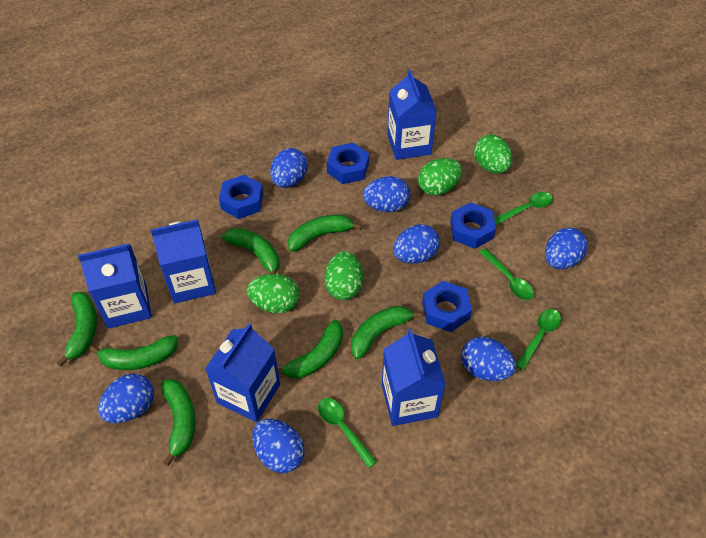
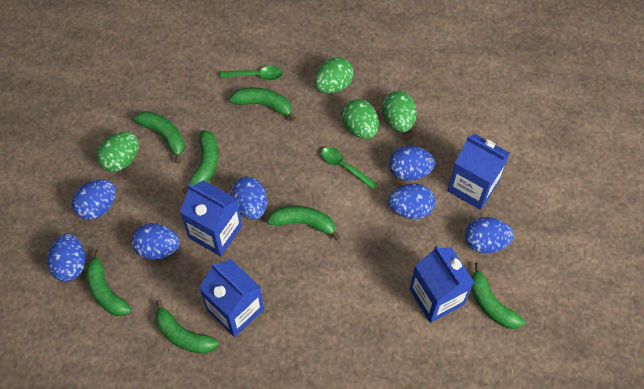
blue carton: 5 -> 4
blue nut: 4 -> 0
green spoon: 4 -> 2

